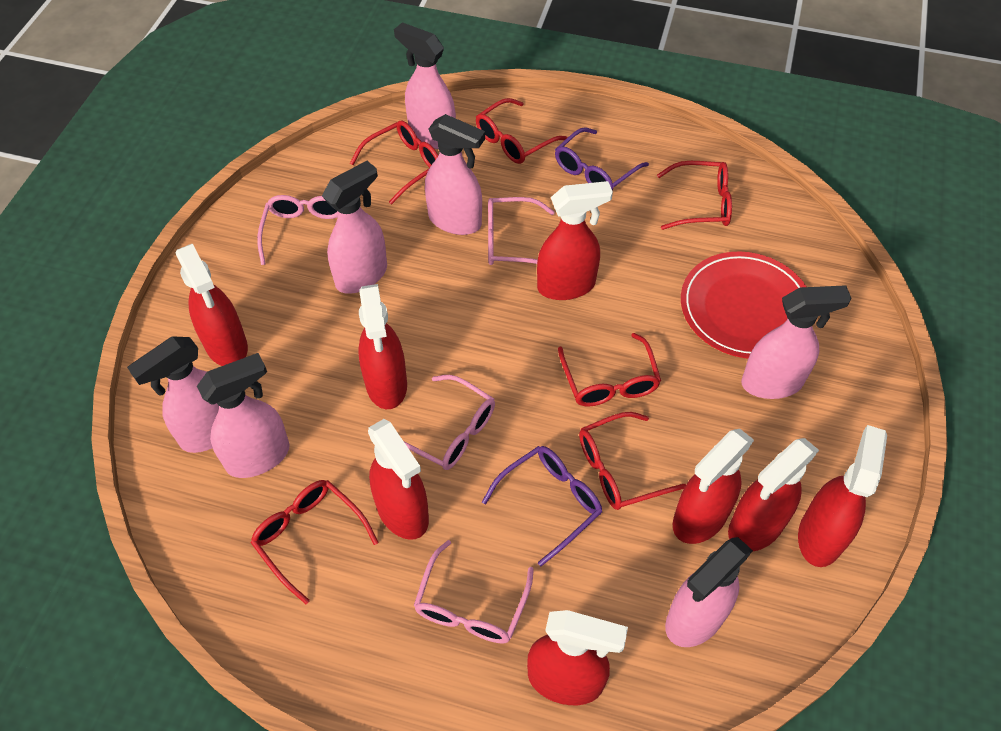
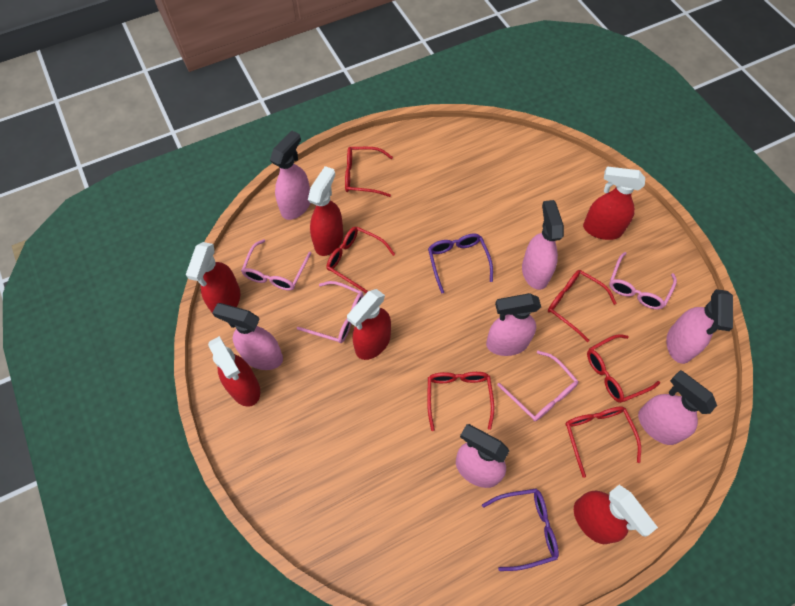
red plate: 1 -> 0
red spray bottle: 8 -> 6

